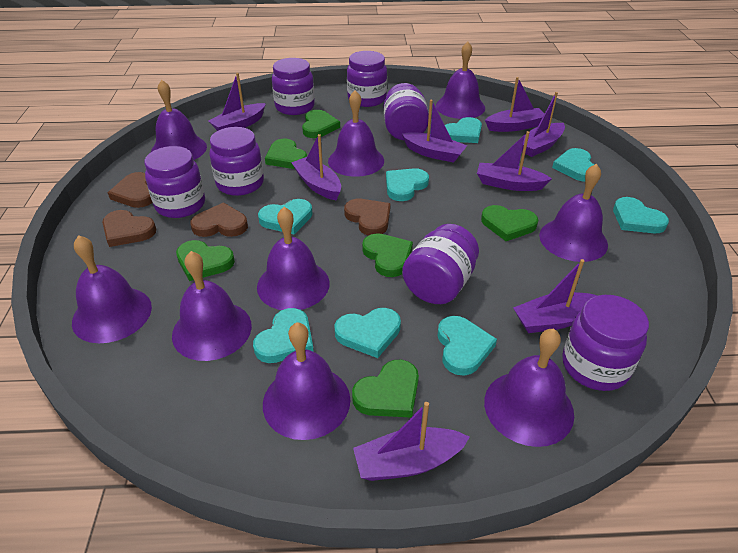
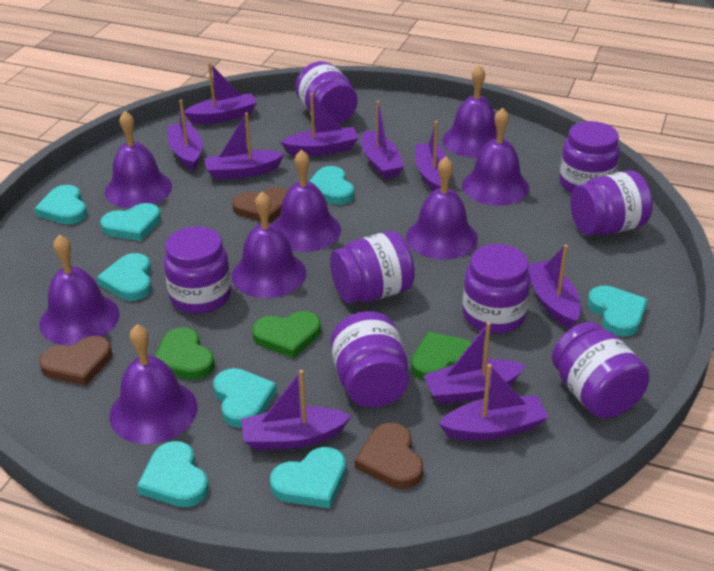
brown heart: 4 -> 3
green heart: 6 -> 3
purple bell: 9 -> 8
purple boat: 8 -> 10
purple jar: 7 -> 8

